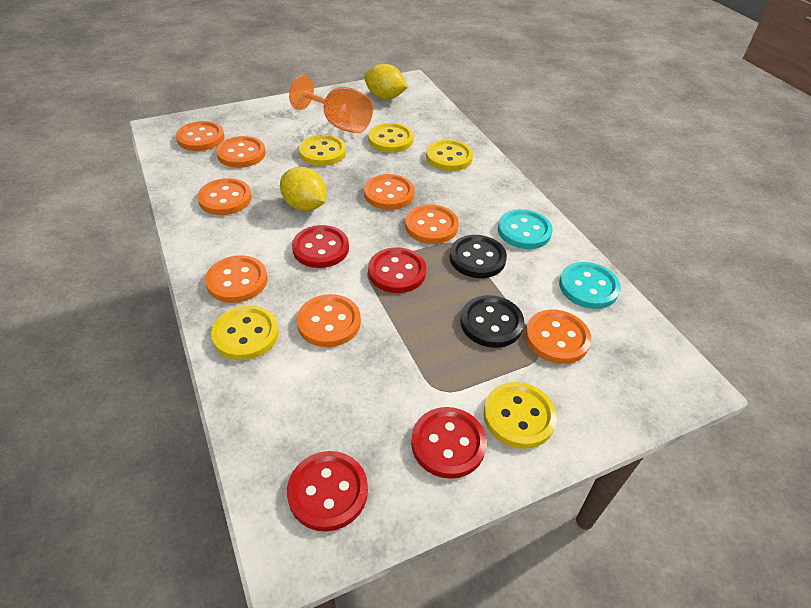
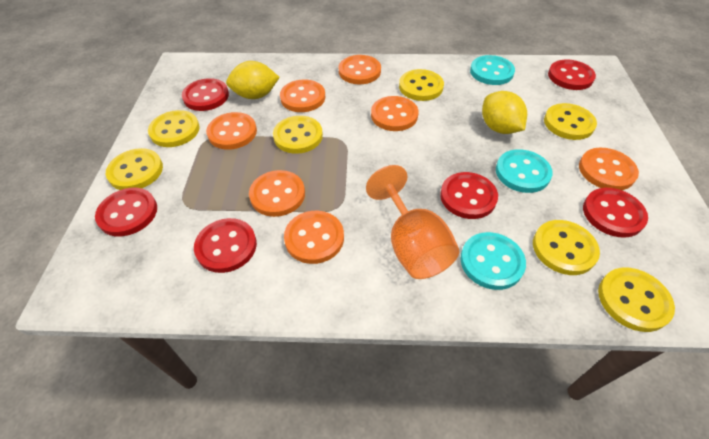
black button: 2 -> 0
orange button: 8 -> 7
red button: 4 -> 6
turquoise button: 2 -> 3
yellow button: 5 -> 7

